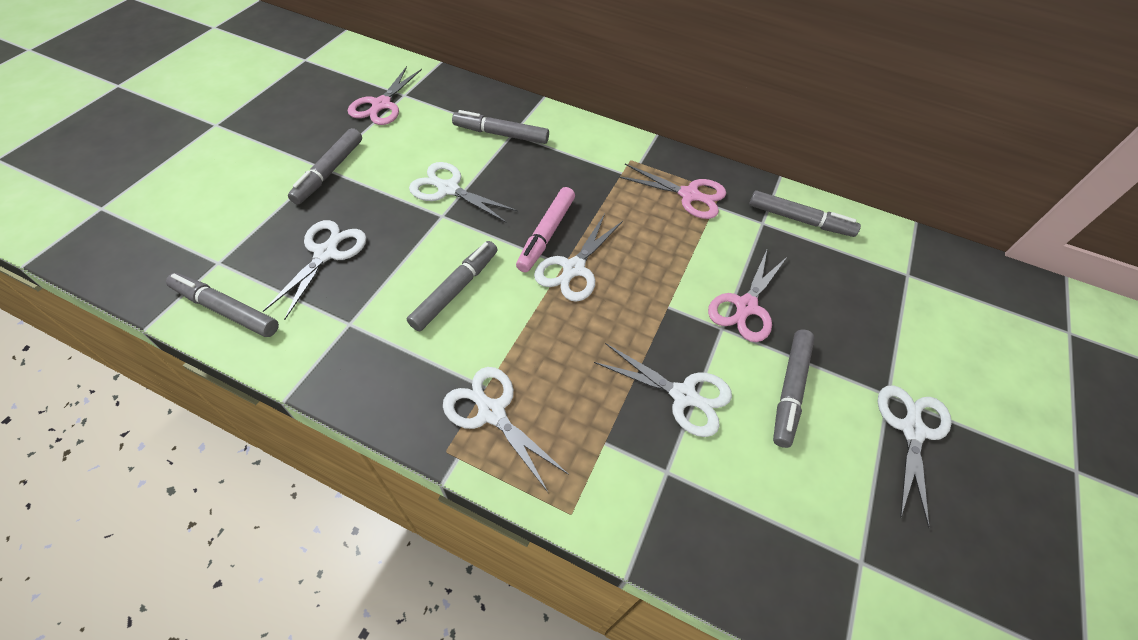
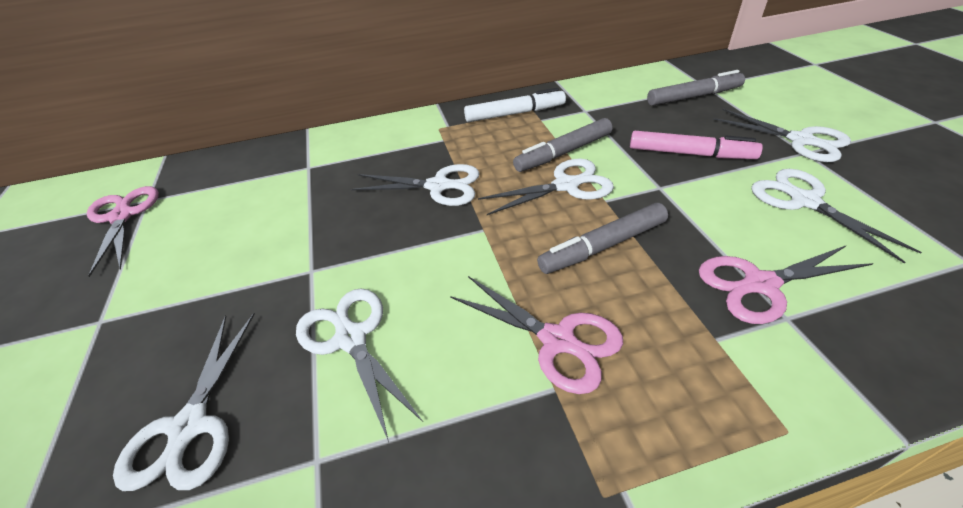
grey marker: 6 -> 3
white marker: 0 -> 1

